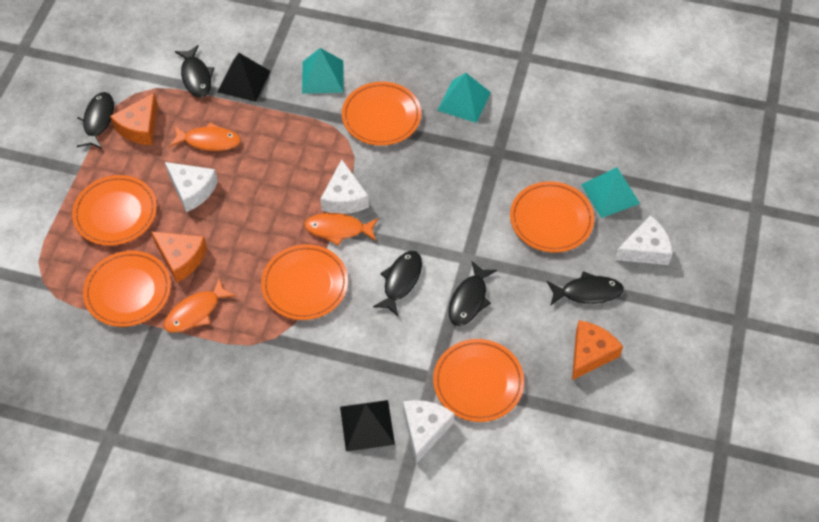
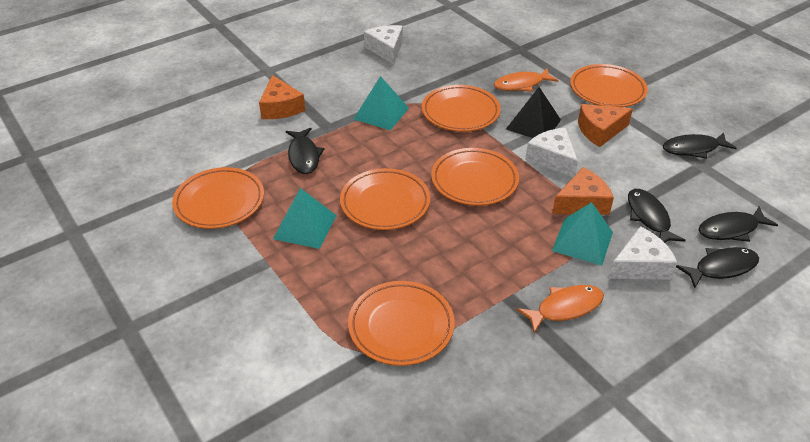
black pyramid: 2 -> 1
orange fish: 3 -> 2
white cheese: 4 -> 3

